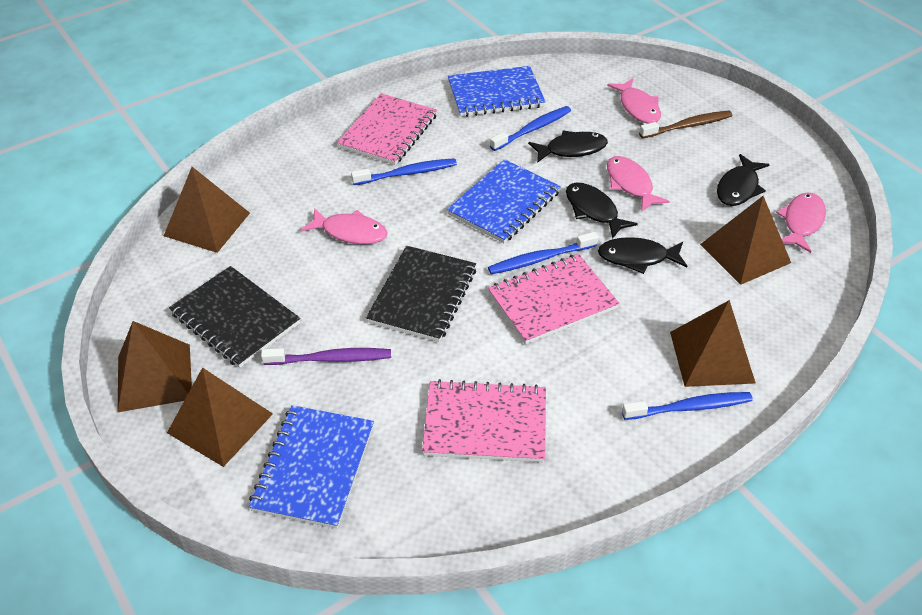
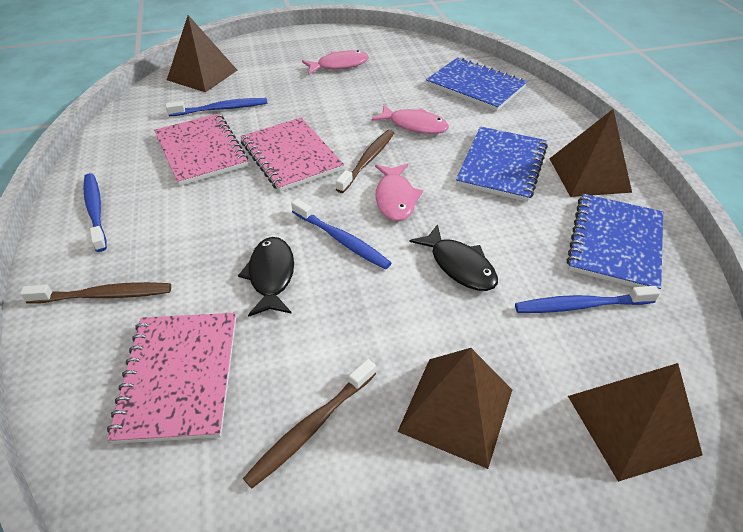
black fish: 4 -> 2
black notebook: 2 -> 0
brown pyramid: 5 -> 4
brown toothbrush: 1 -> 3
pink fish: 4 -> 3
purple toothbrush: 1 -> 0

